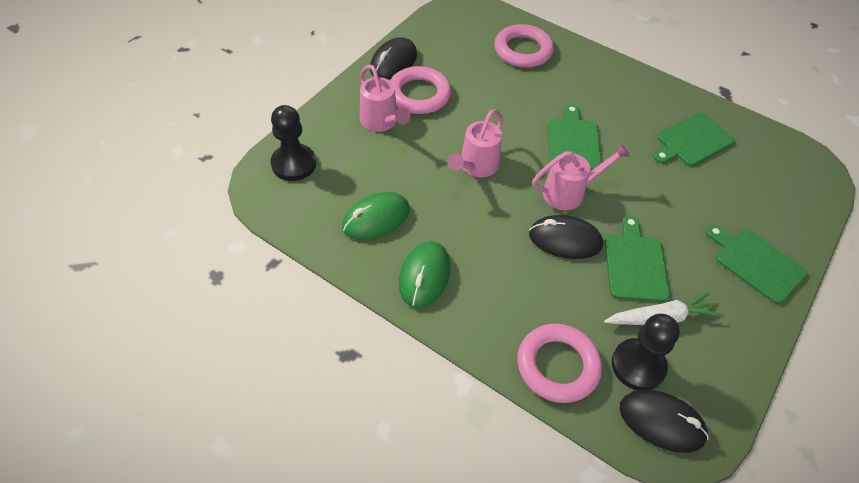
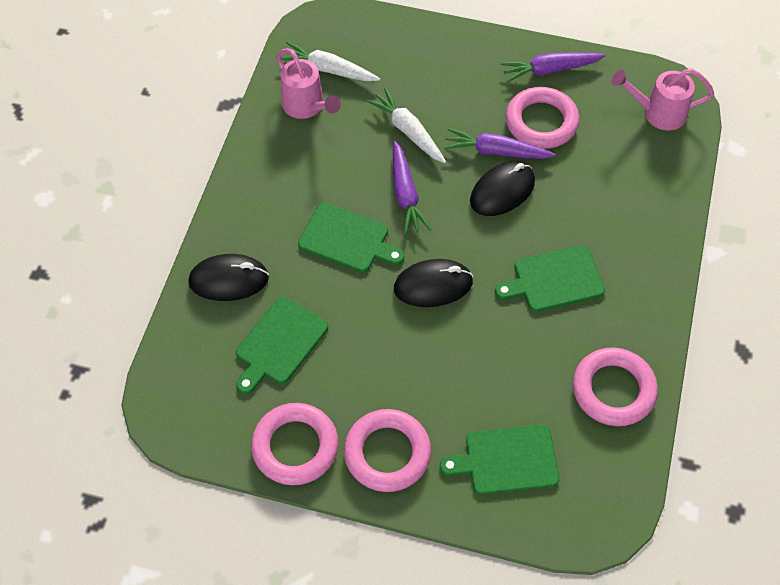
black pawn: 2 -> 0
green mouse: 2 -> 0
pink ring: 3 -> 4
pink watering can: 3 -> 2
purple carrot: 0 -> 3
white carrot: 1 -> 2

